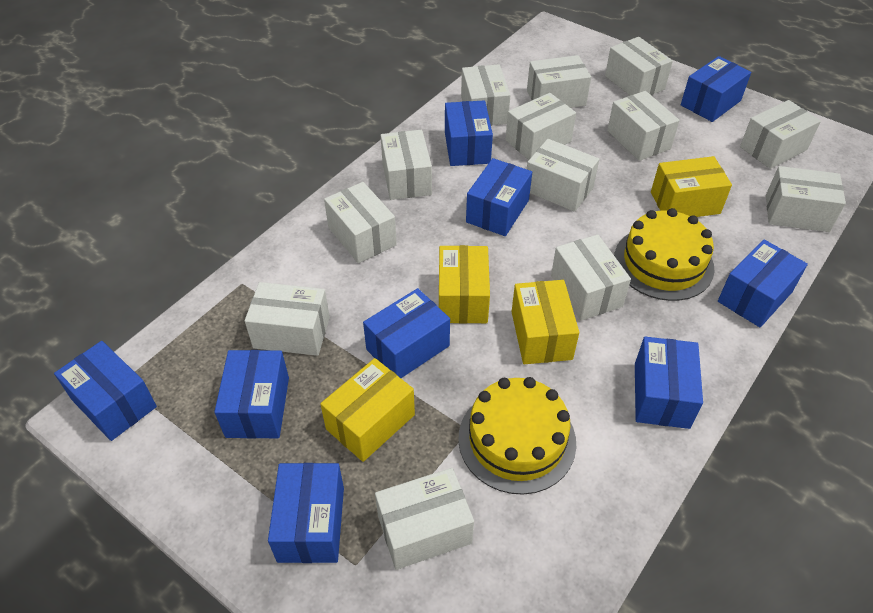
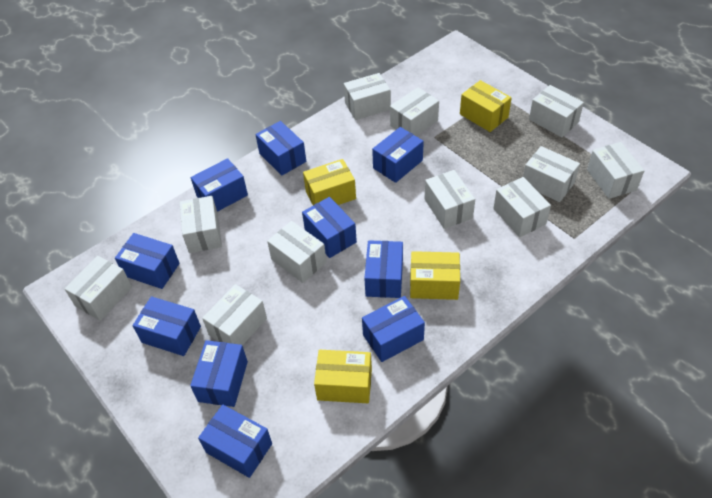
blue box: 9 -> 10
white box: 13 -> 11
yellow cake: 2 -> 0

